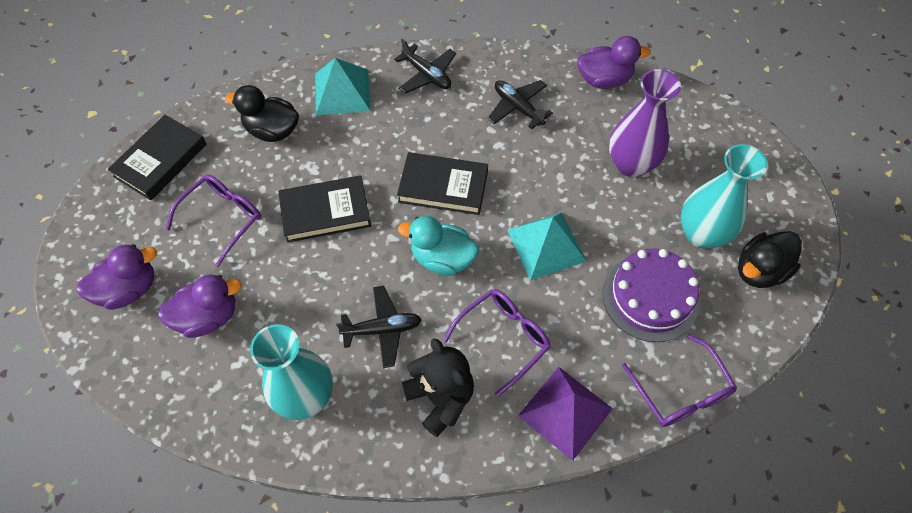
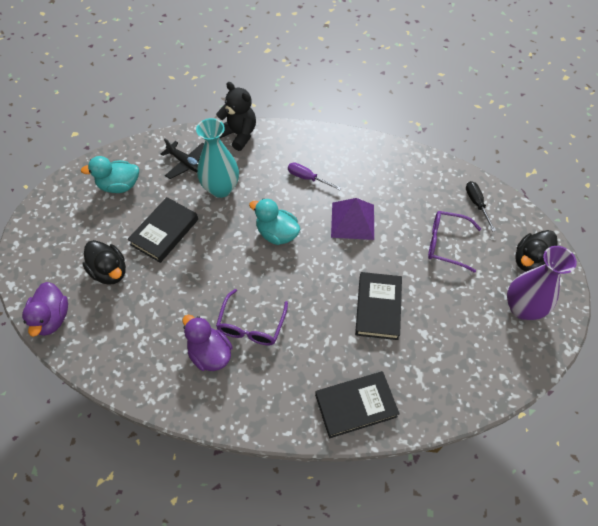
black plane: 3 -> 1
black screwdriver: 0 -> 1
purple cake: 1 -> 0
purple duck: 3 -> 2
purple glasses: 3 -> 2
purple screwdriver: 0 -> 1
turquoise duck: 1 -> 2
turquoise pyramid: 2 -> 0
turquoise vase: 2 -> 1

